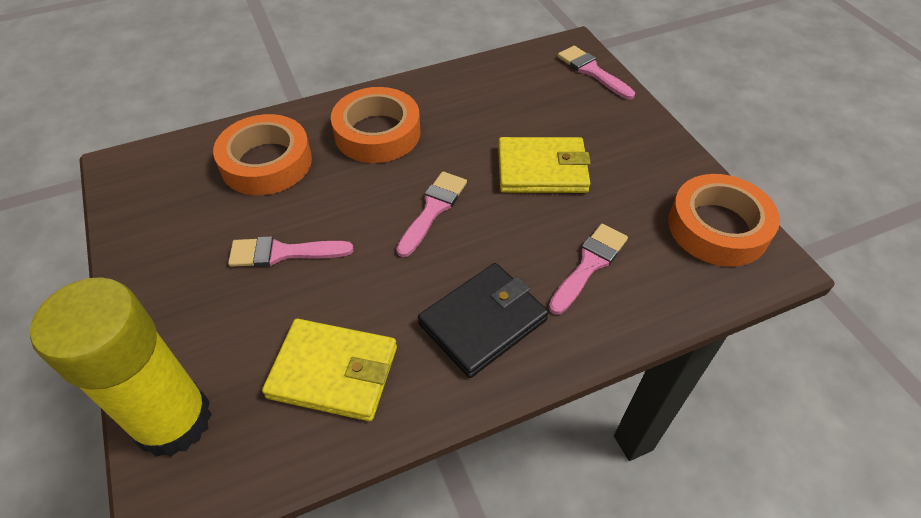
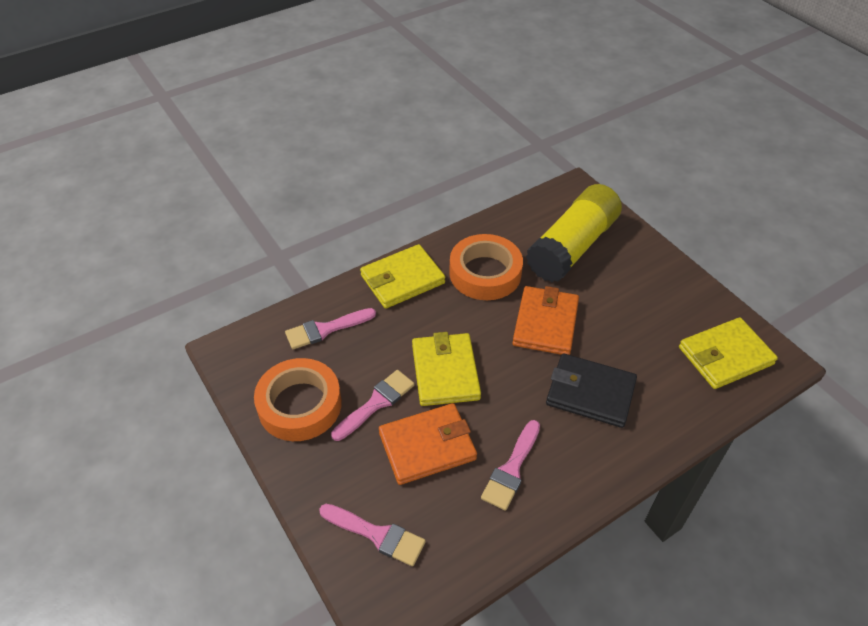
orange tape: 3 -> 2
orange wallet: 0 -> 2
yellow wallet: 2 -> 3

